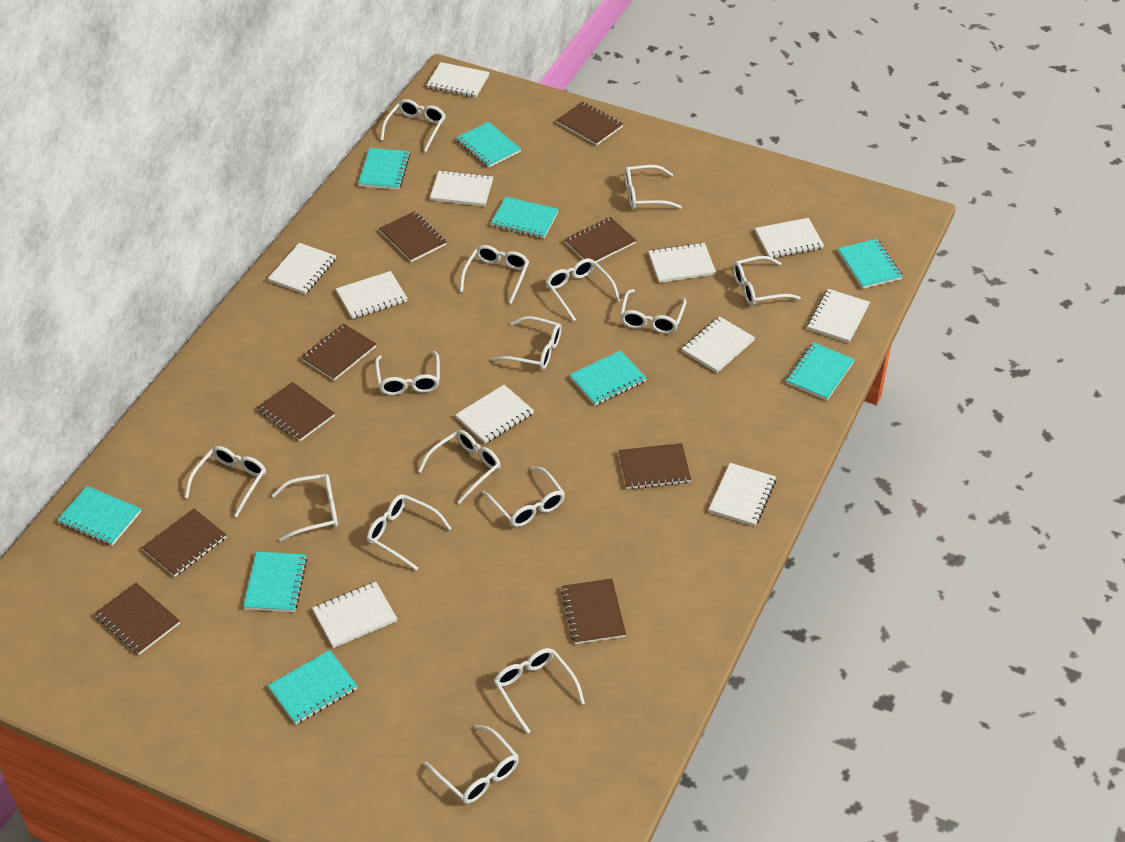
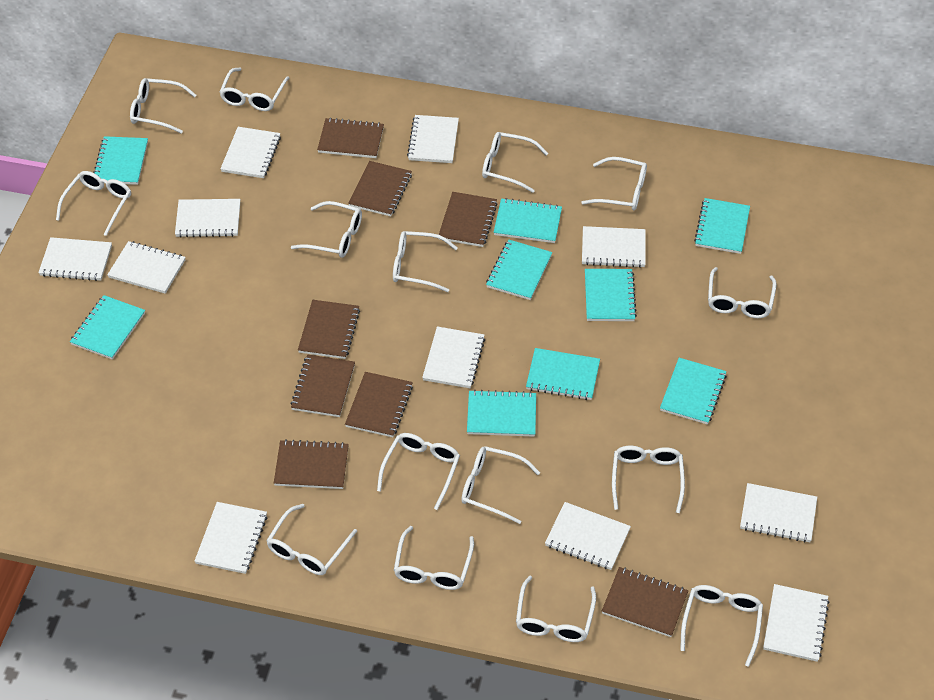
brown notebook: 9 -> 8

